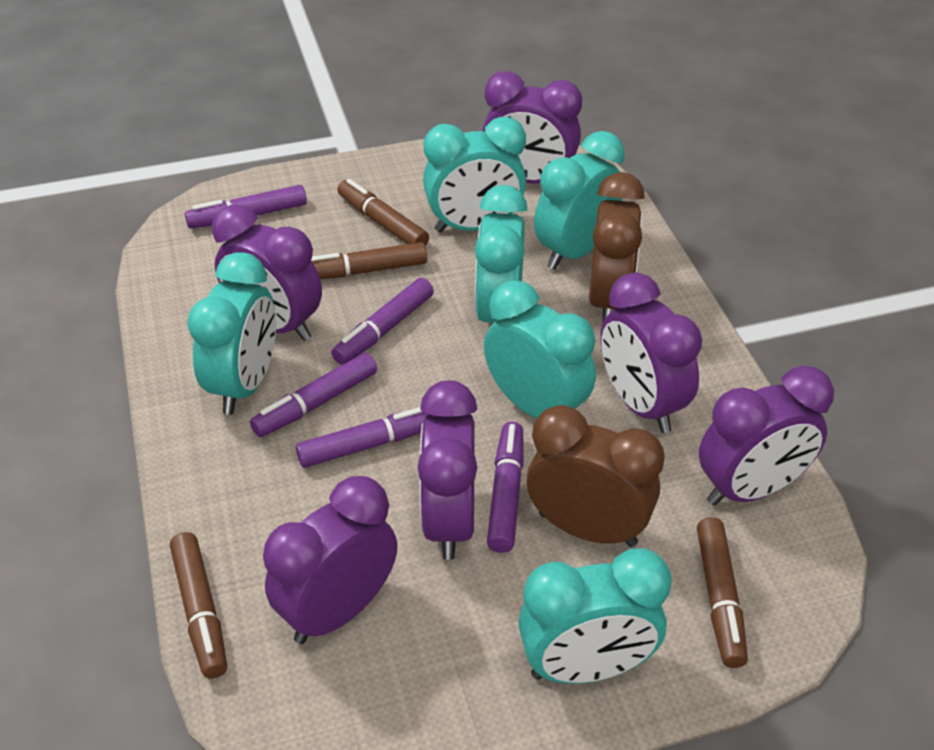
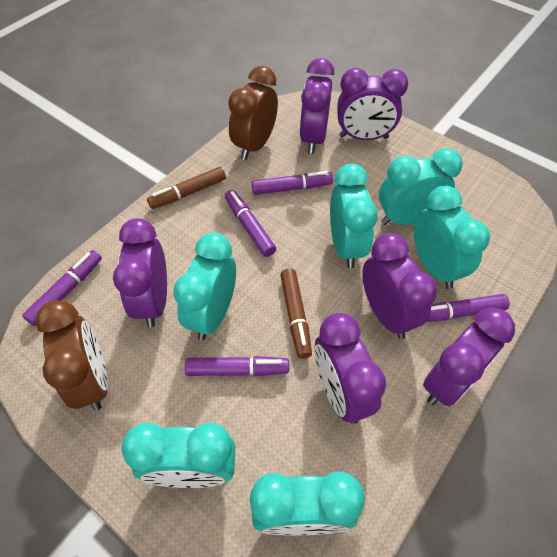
brown marker: 4 -> 2

